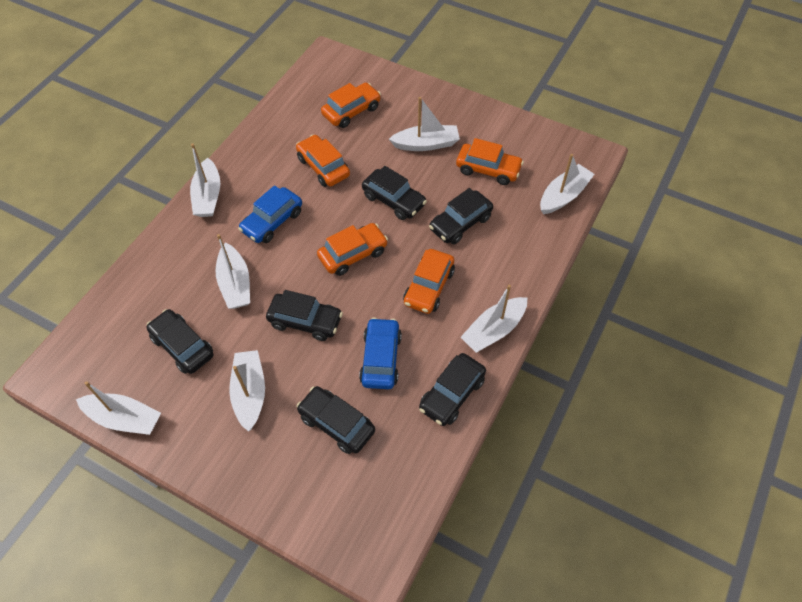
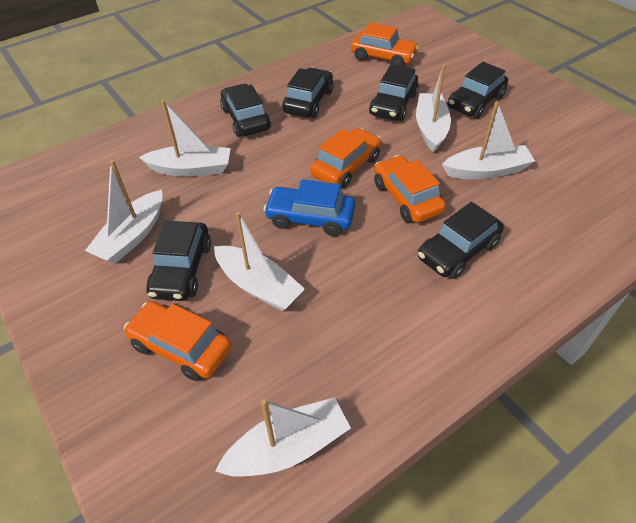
blue car: 2 -> 1
orange car: 5 -> 4
white boat: 7 -> 6

